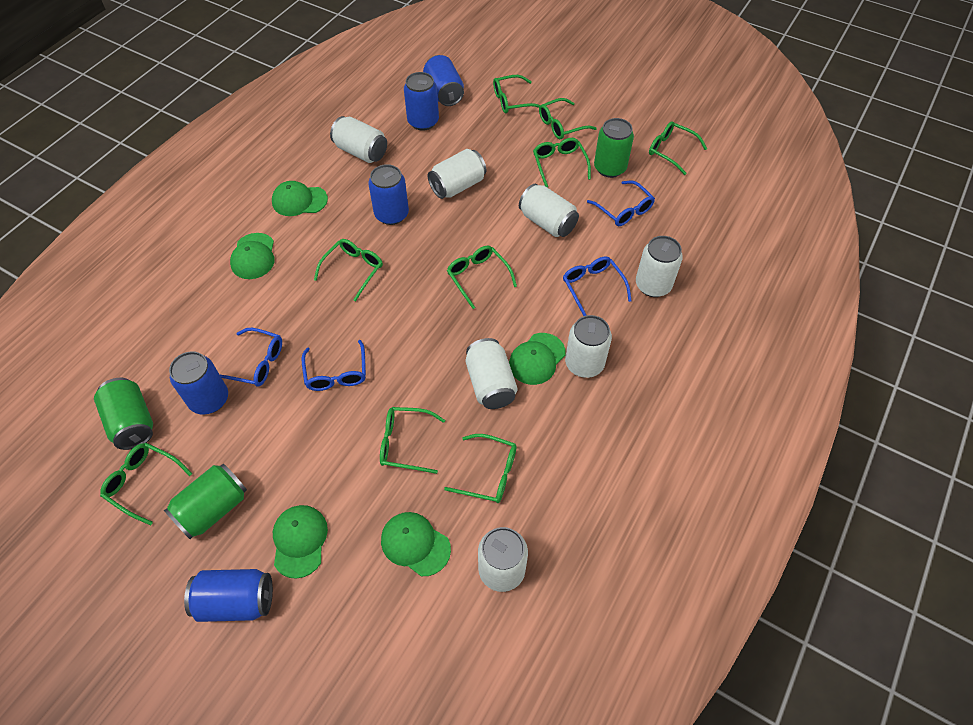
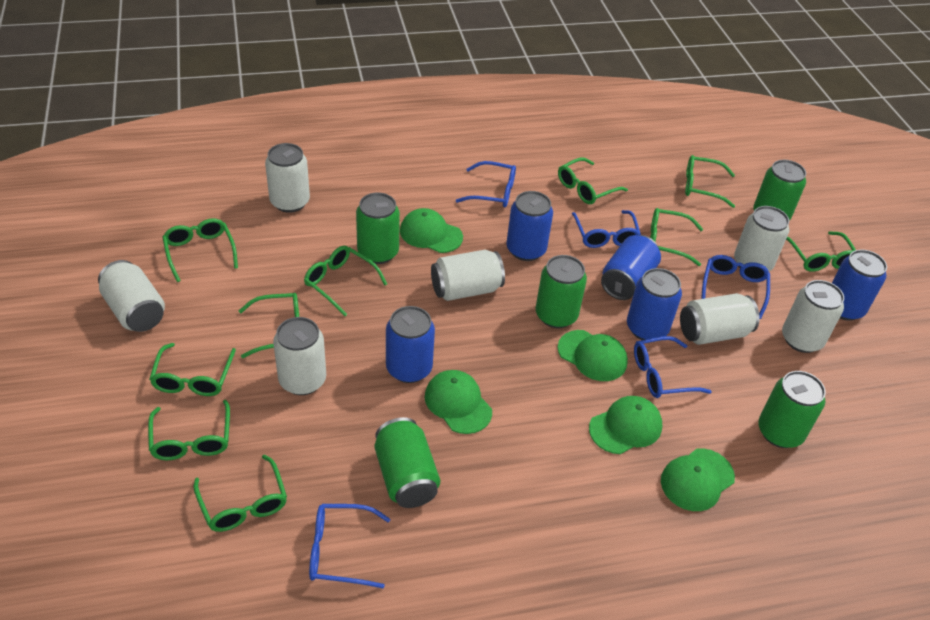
blue glasses: 4 -> 5
green can: 3 -> 5
green glasses: 9 -> 10

